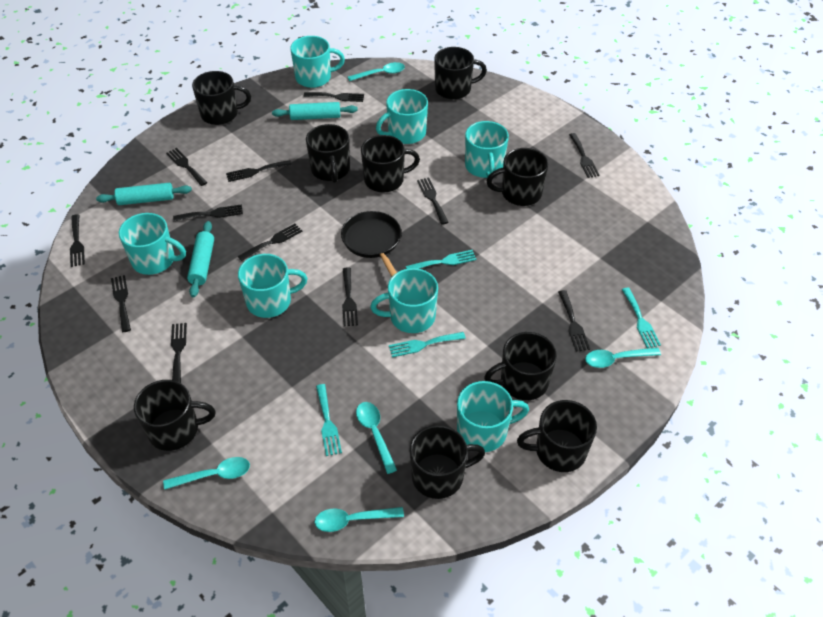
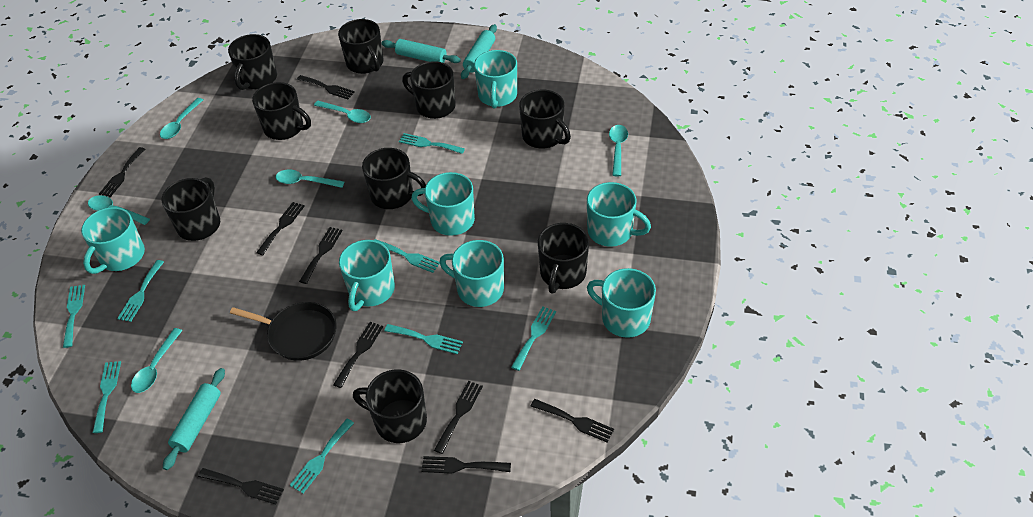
black fork: 12 -> 9
turquoise fork: 4 -> 8
turquoise spoon: 5 -> 6

